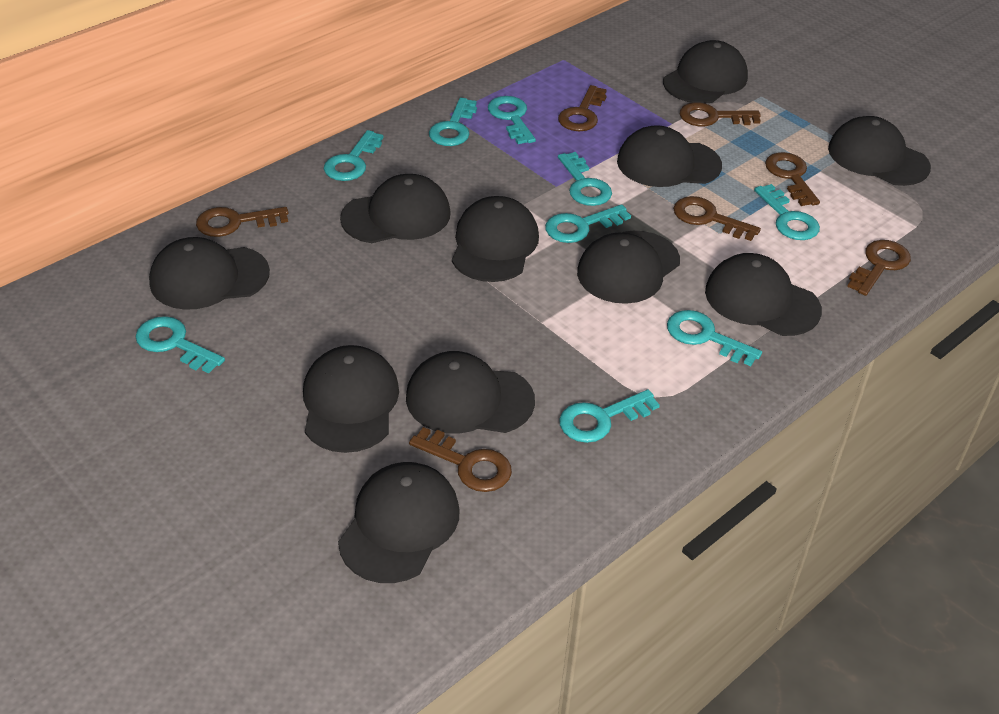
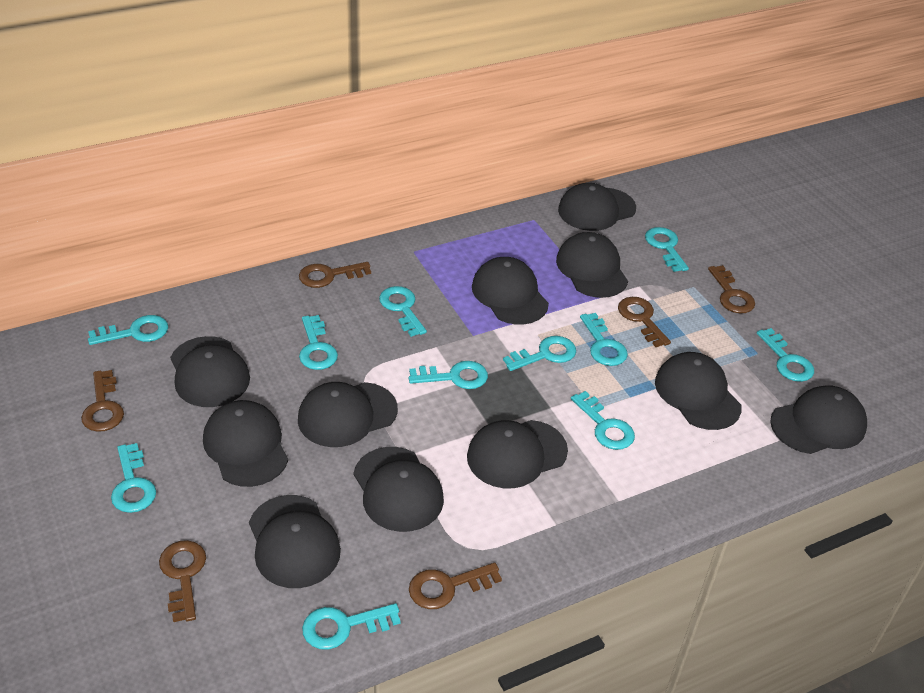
brown key: 7 -> 6
turquoise key: 9 -> 11

